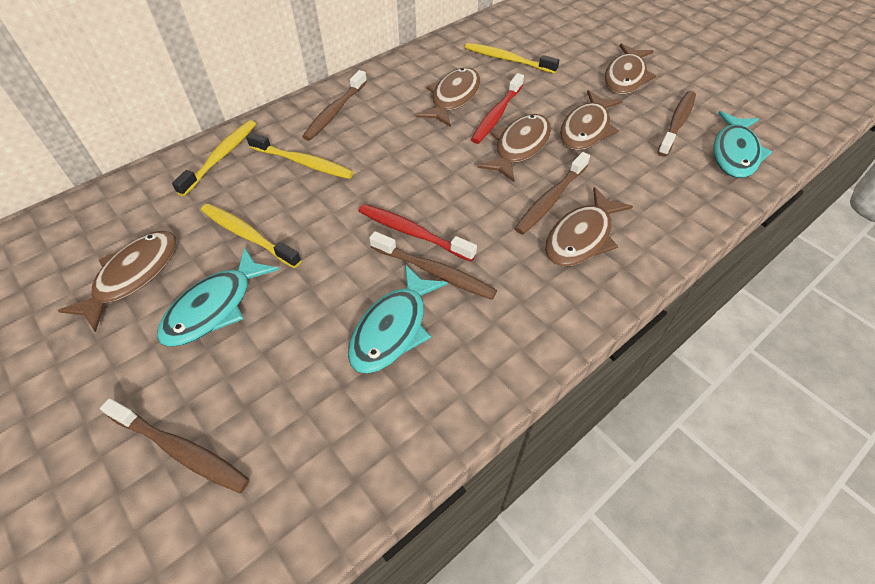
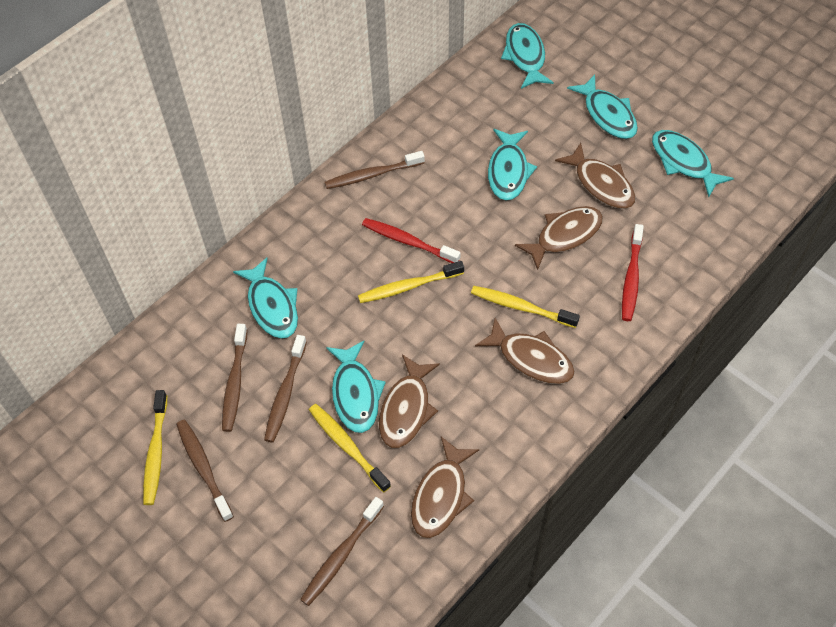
brown fish: 6 -> 5
turquoise fish: 3 -> 6

